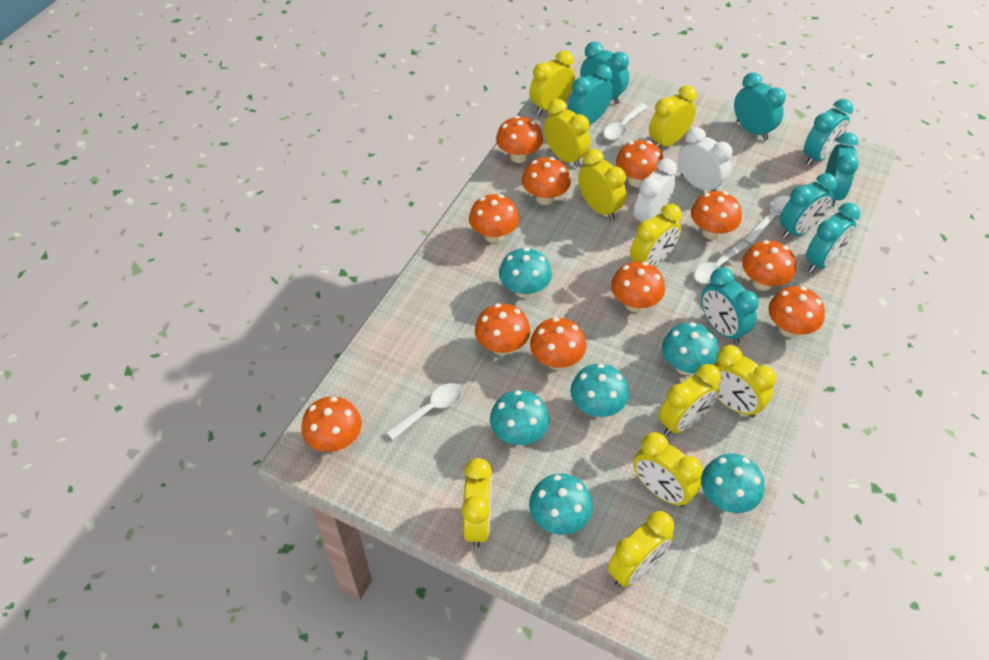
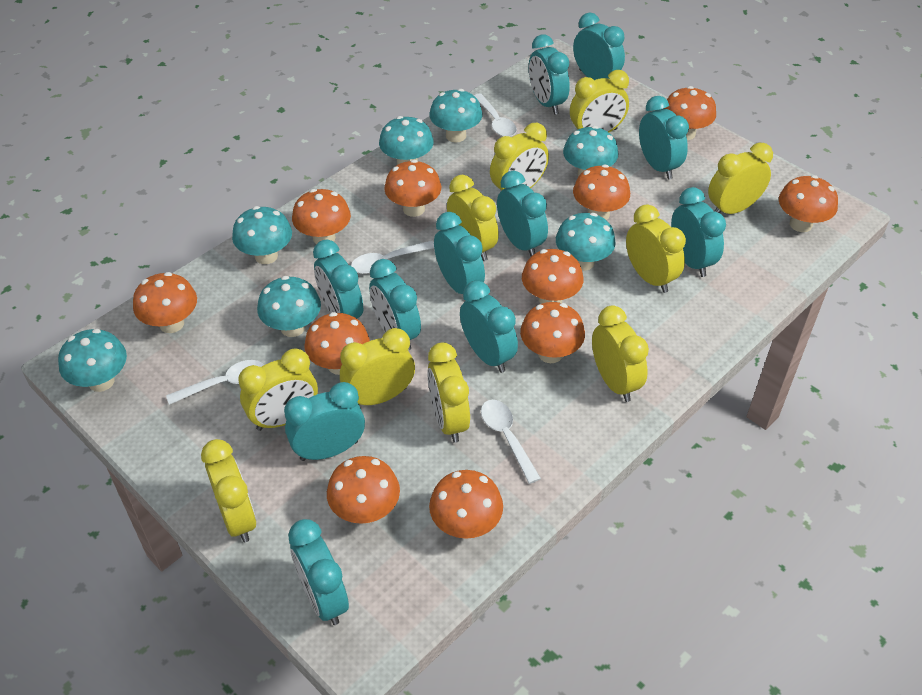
turquoise clock: 8 -> 11
turquoise mushroom: 6 -> 7
white clock: 2 -> 0

